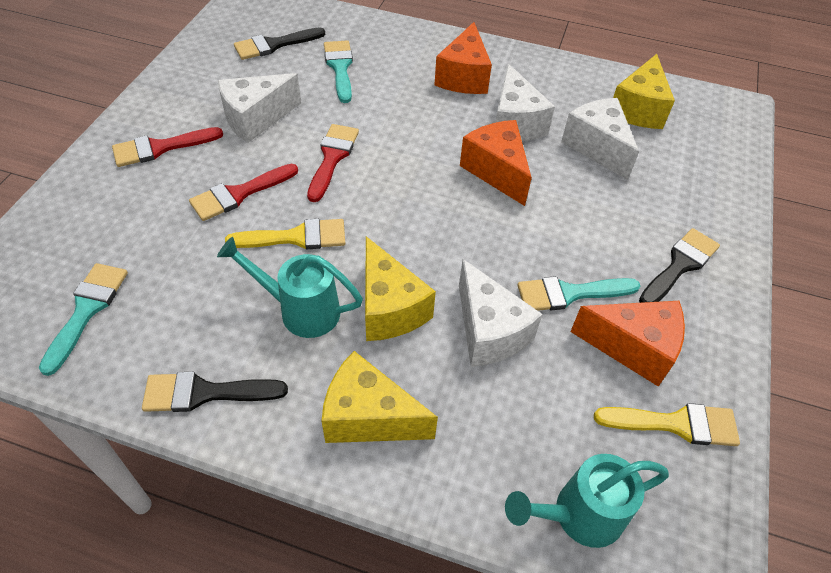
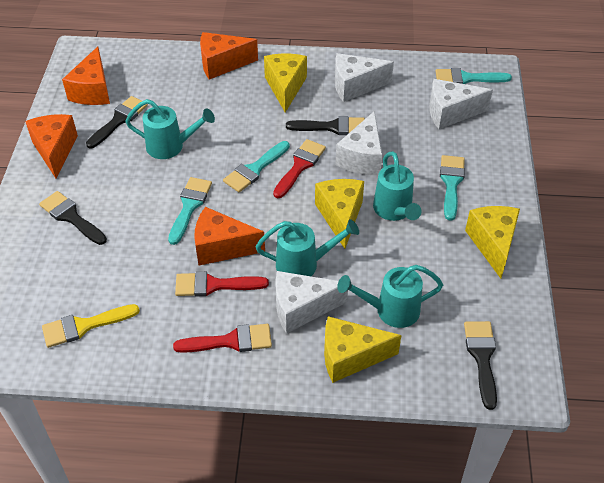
black brush: 3 -> 4
orange cheese: 3 -> 4
turquoise brush: 3 -> 4
turquoise watering can: 2 -> 4
yellow brush: 2 -> 1
yellow cheese: 3 -> 4

